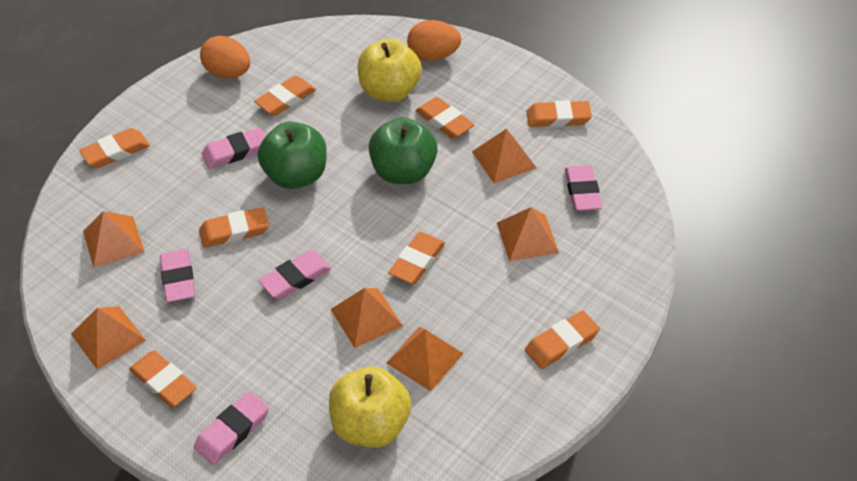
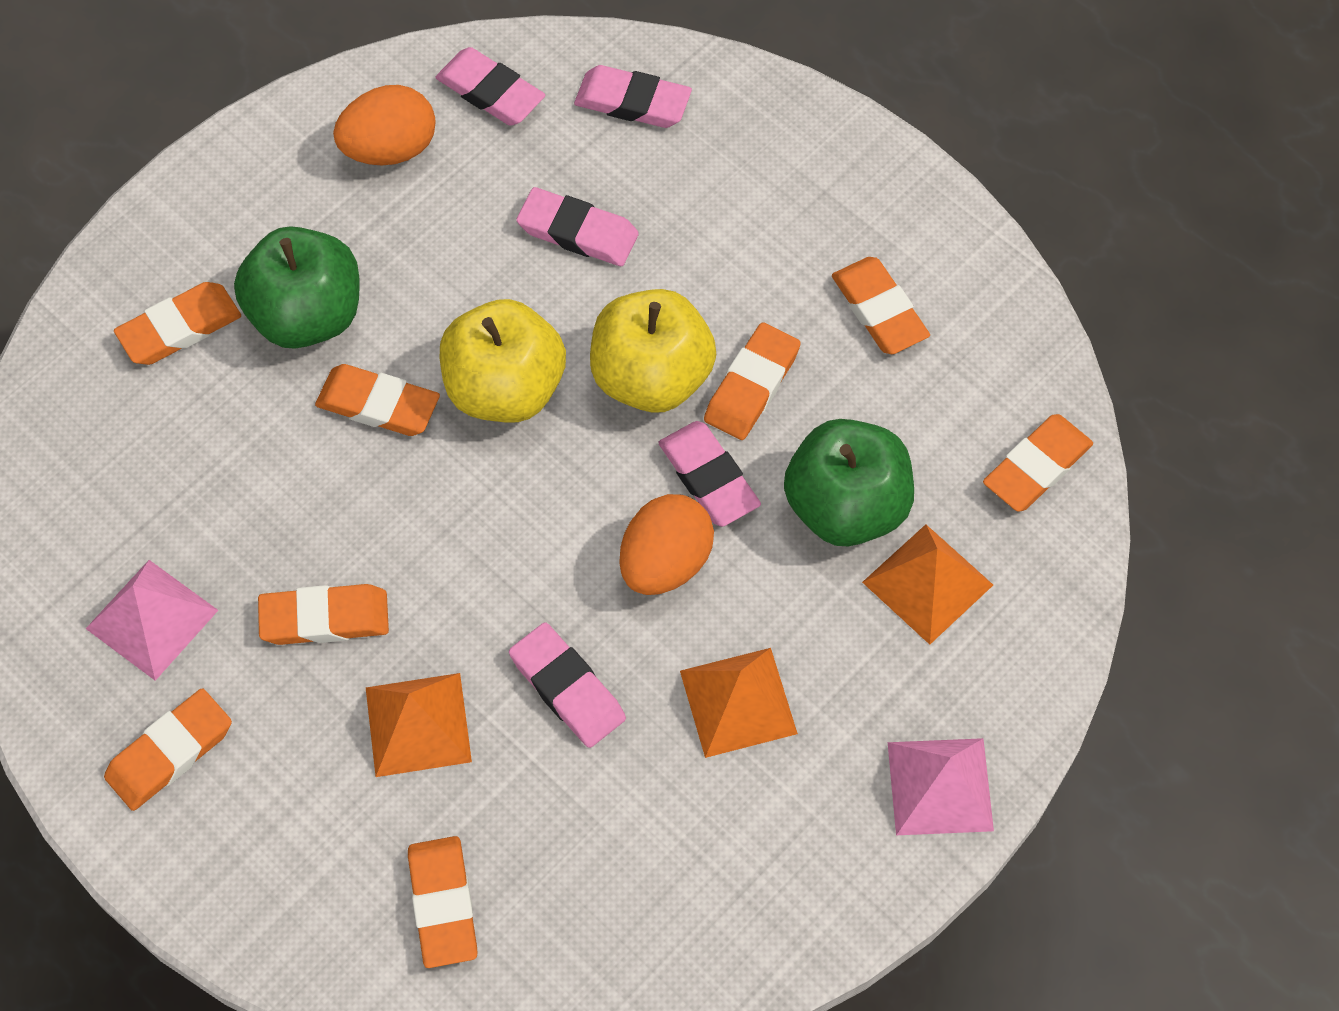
orange pyramid: 6 -> 3
pink pyramid: 0 -> 2

